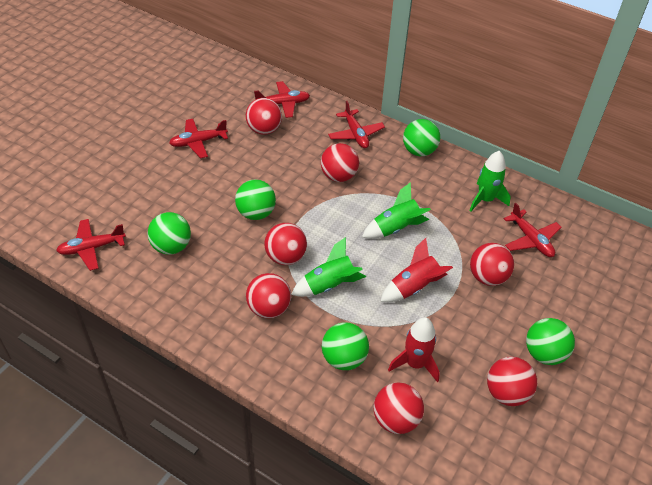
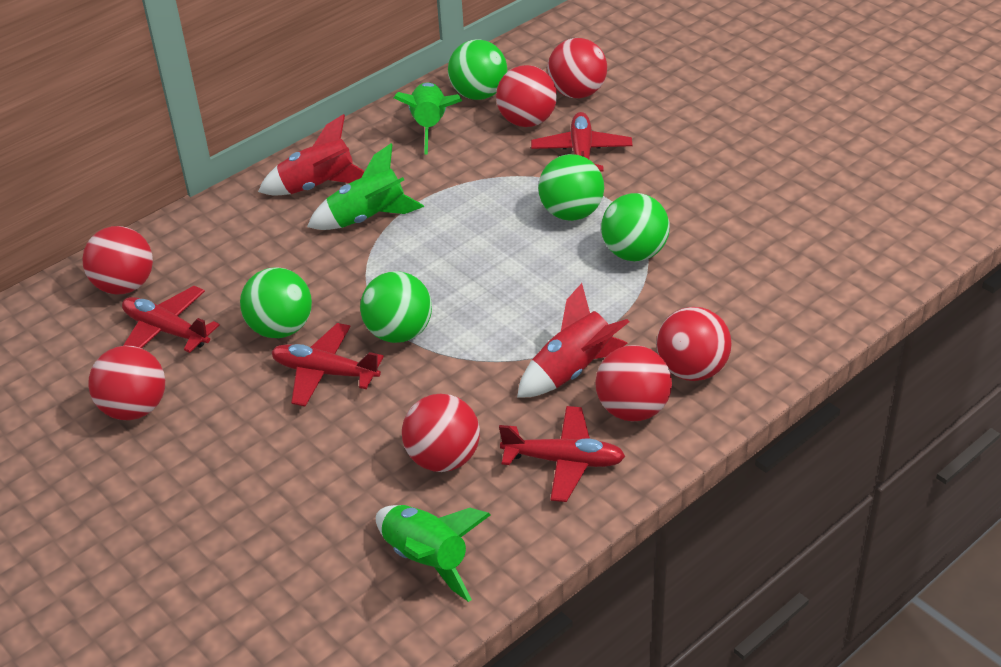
red plane: 5 -> 4

